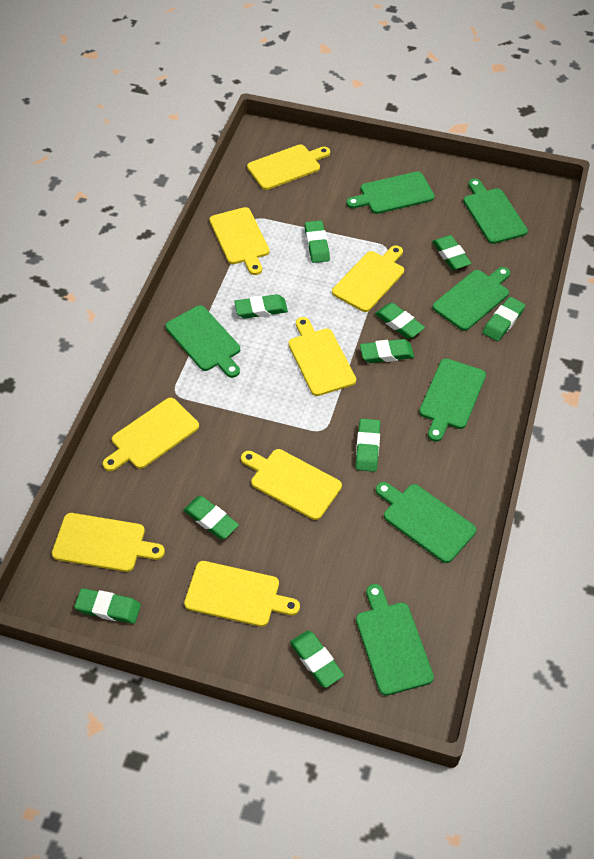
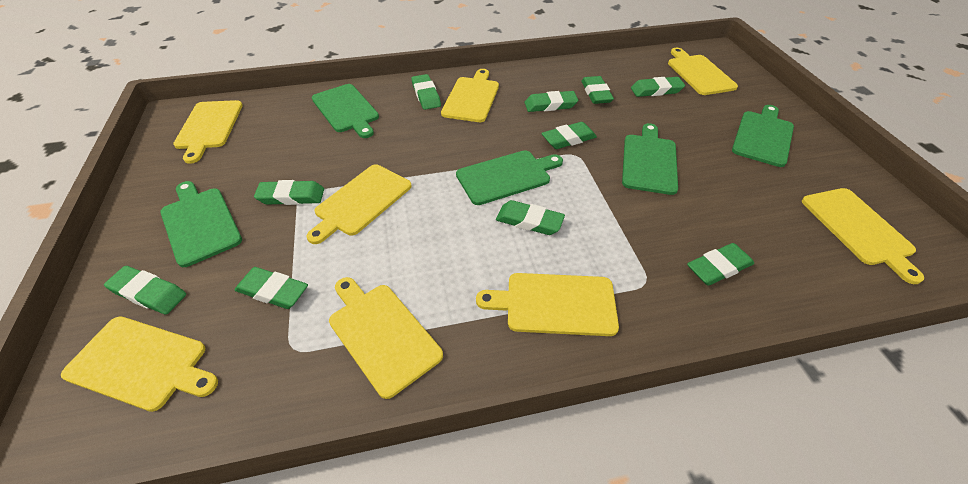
green cutting board: 7 -> 5

